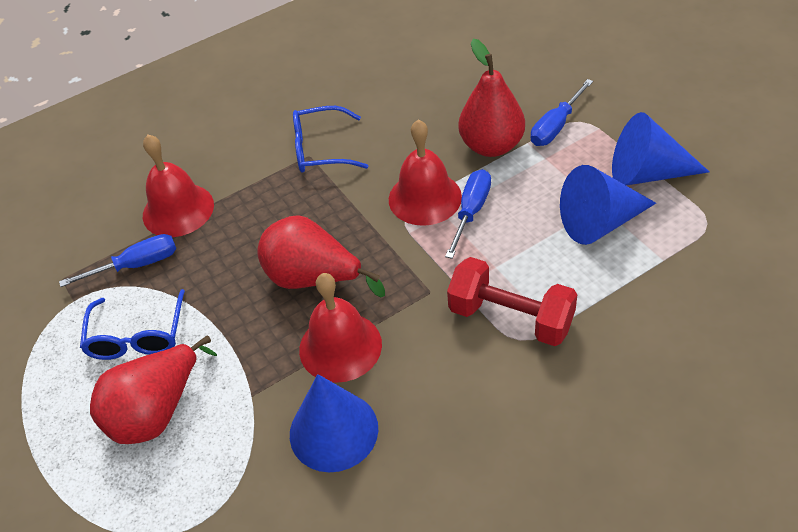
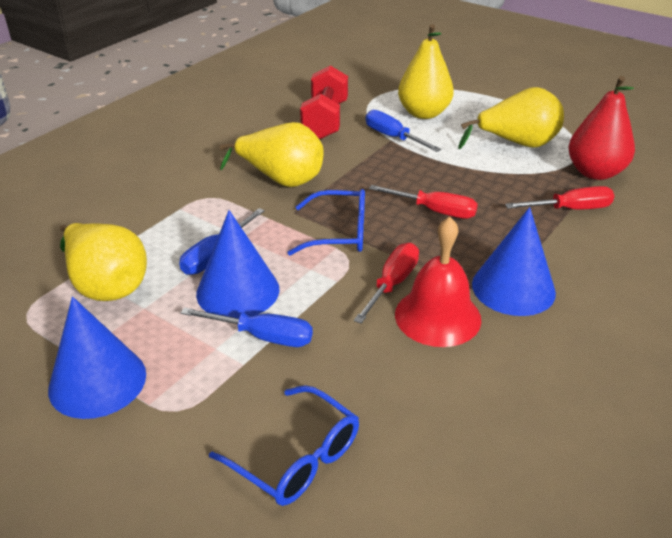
red bell: 3 -> 1
red pear: 3 -> 1
red screwdriver: 0 -> 3
yellow pear: 0 -> 4

